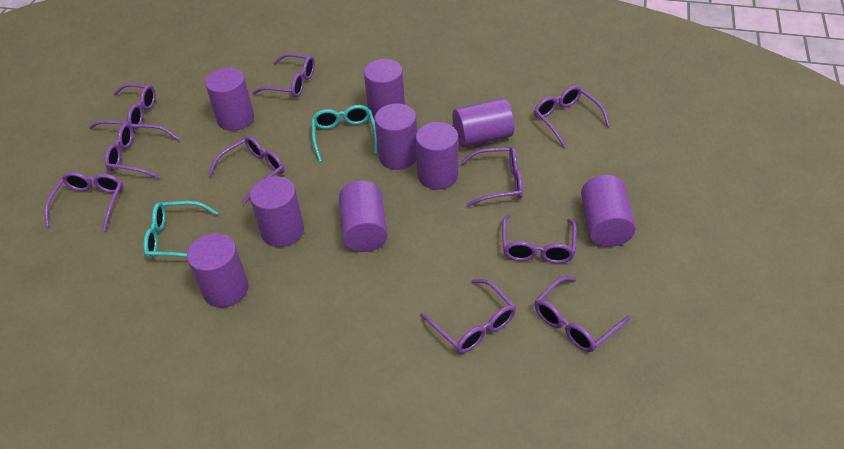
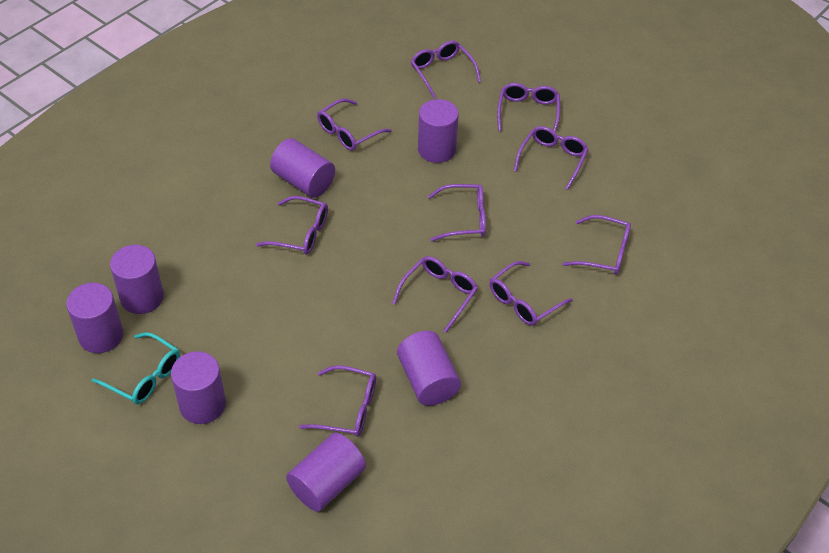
purple cylinder: 9 -> 7
turquoise glasses: 2 -> 1

